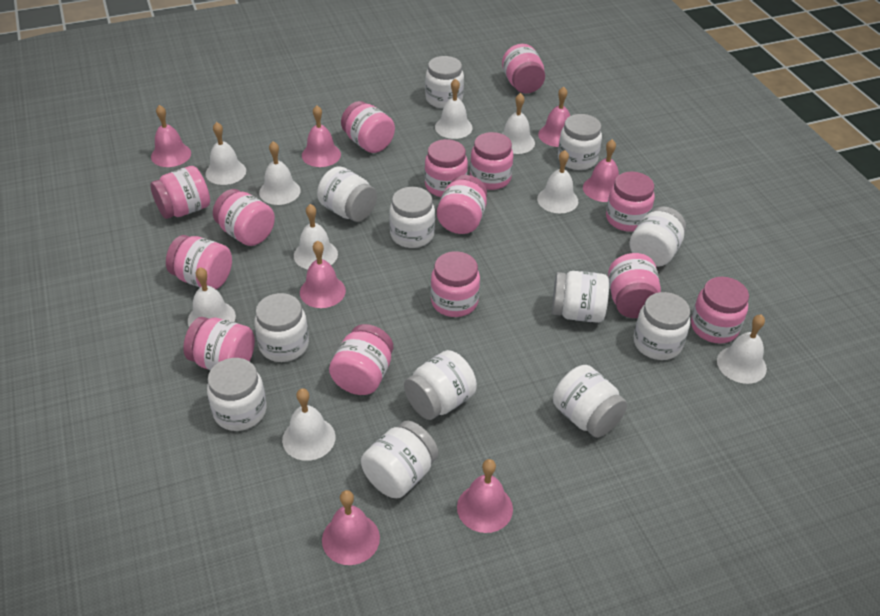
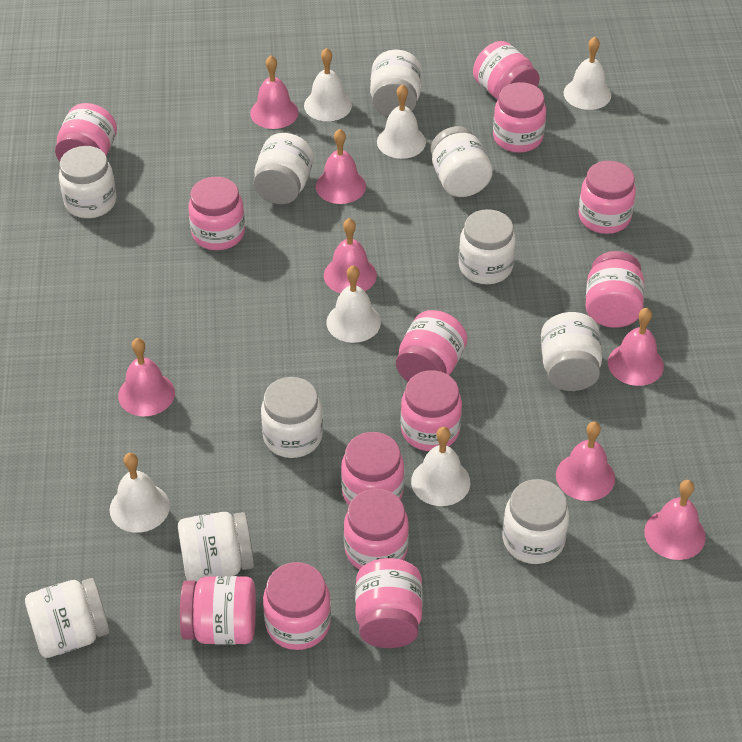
pink jar: 14 -> 13
white bell: 9 -> 6
white jar: 12 -> 10

